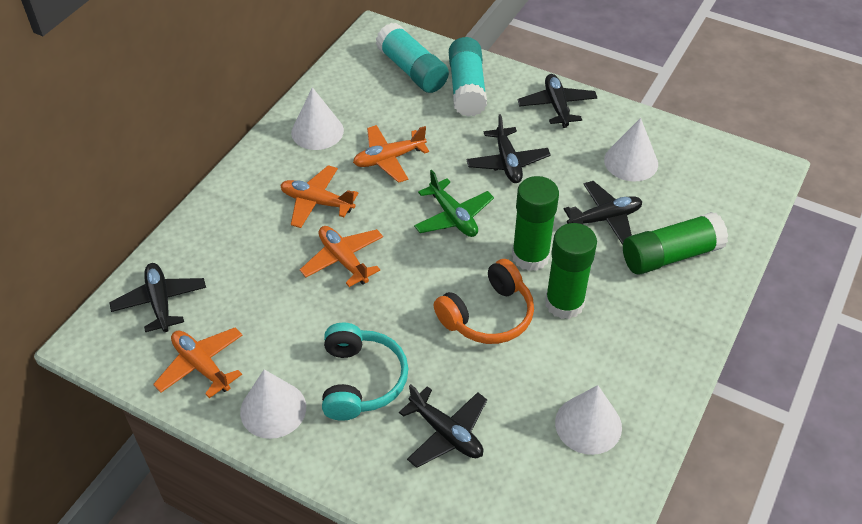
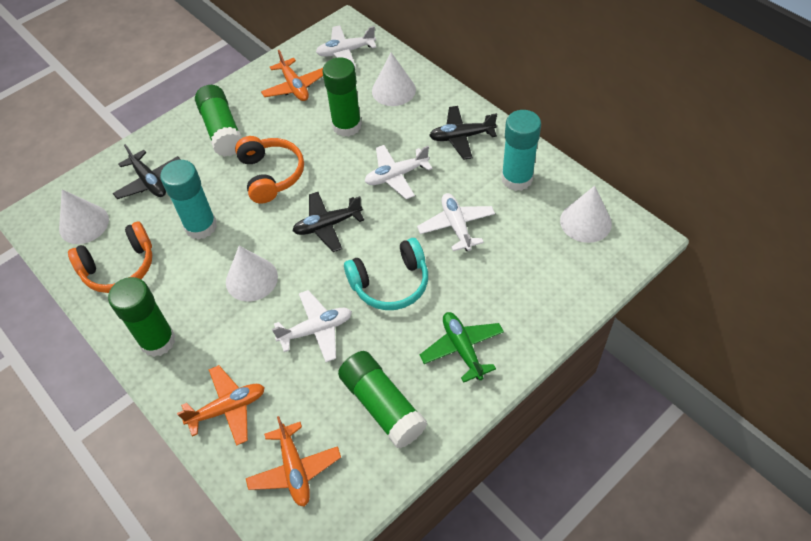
black plane: 5 -> 3
green glue stick: 3 -> 4
orange headphones: 1 -> 2
orange plane: 4 -> 3
white plane: 0 -> 4

